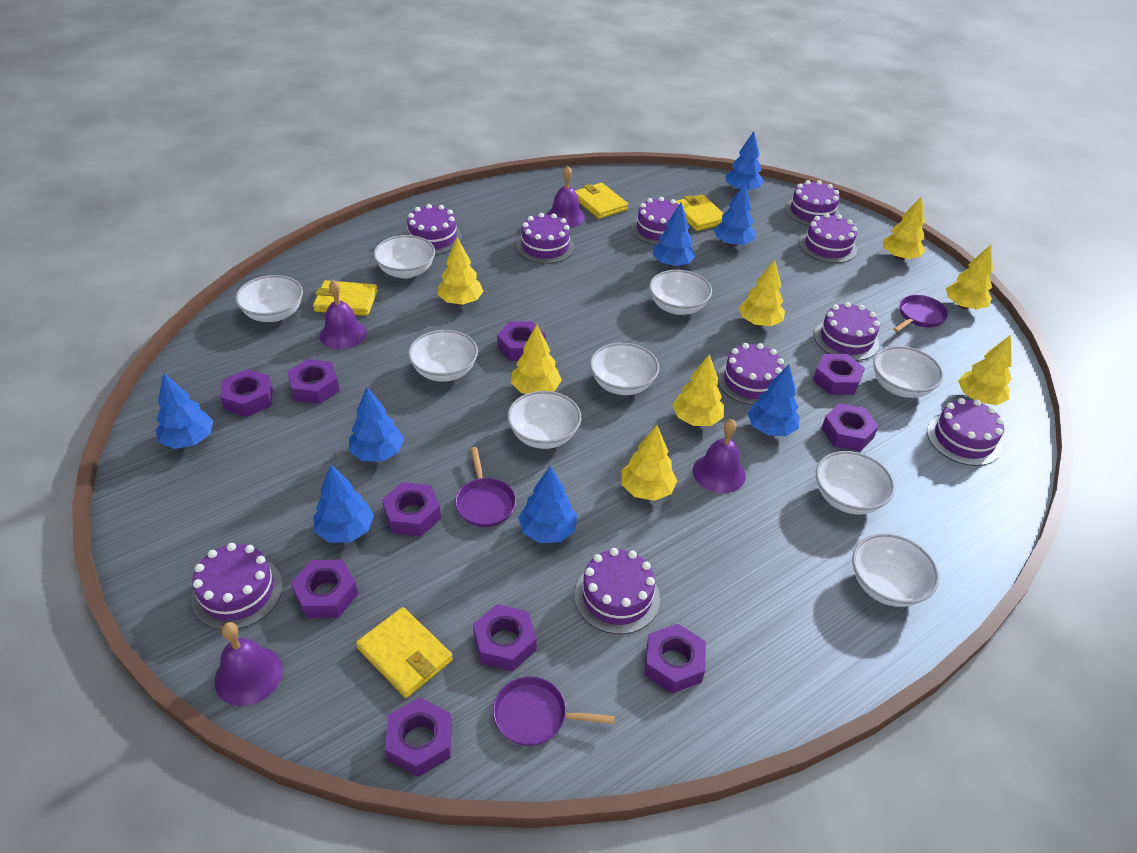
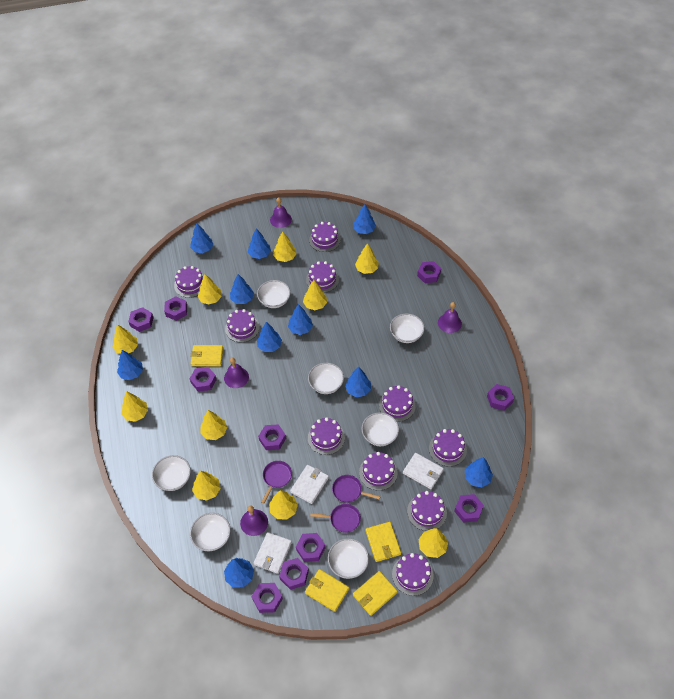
blue tree: 8 -> 10
white bowl: 9 -> 7
white wallet: 0 -> 3
yellow tree: 8 -> 10

